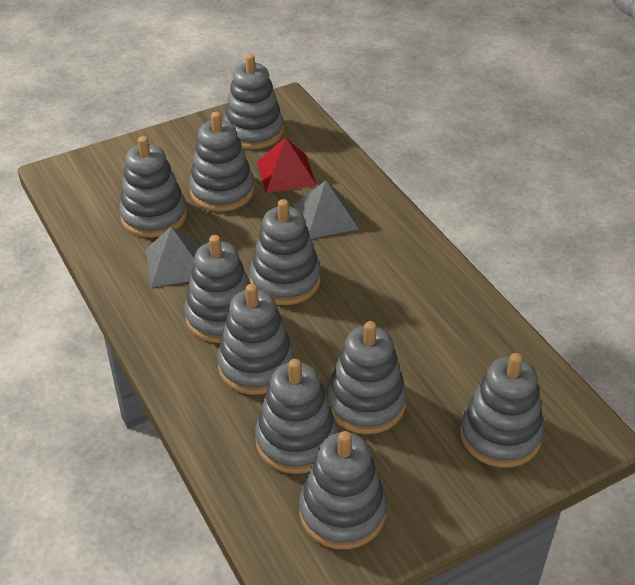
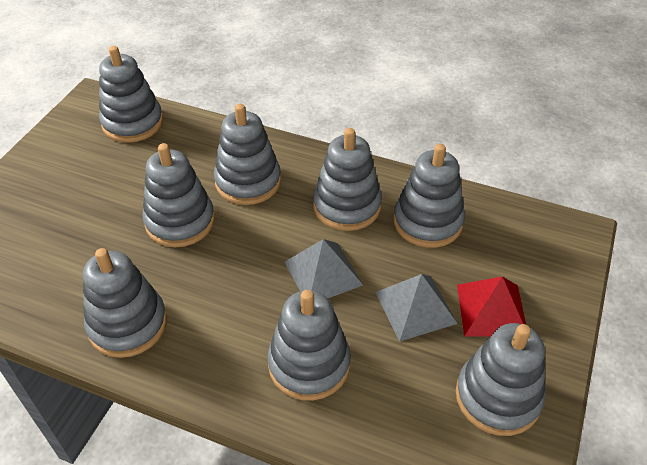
grey stacking toy: 10 -> 8

